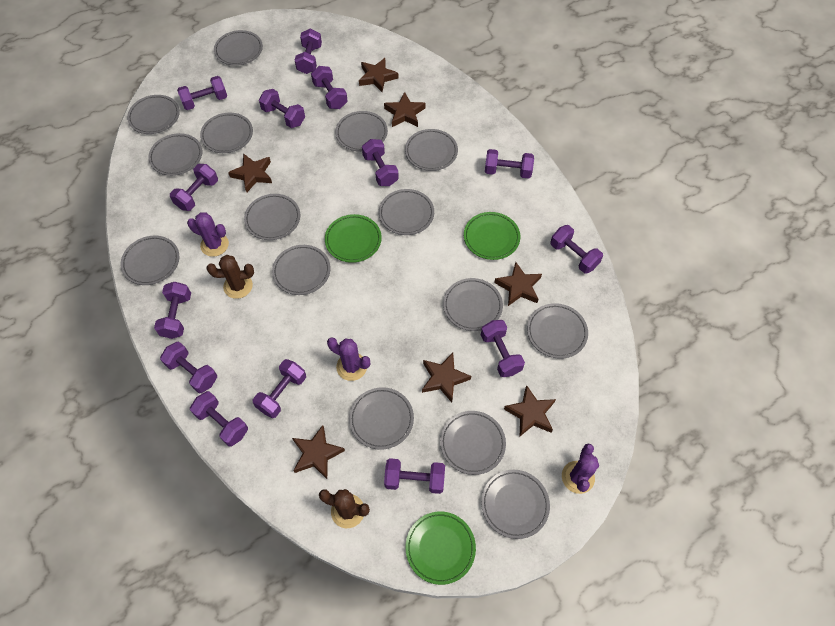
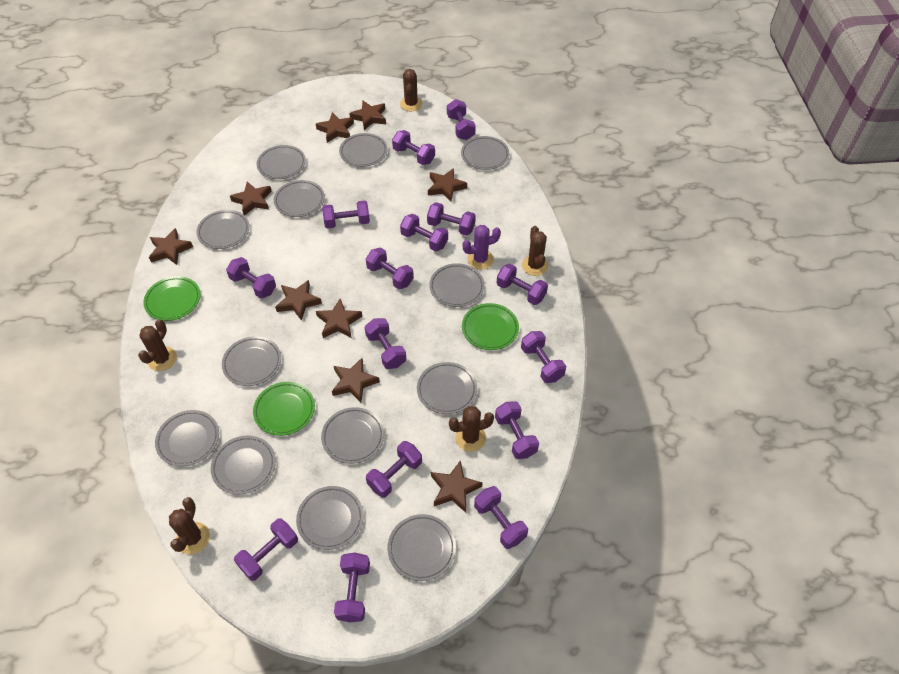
brown cactus: 2 -> 5
brown star: 7 -> 9
grey plate: 15 -> 13
purple cactus: 3 -> 1
purple dumbbell: 14 -> 15

